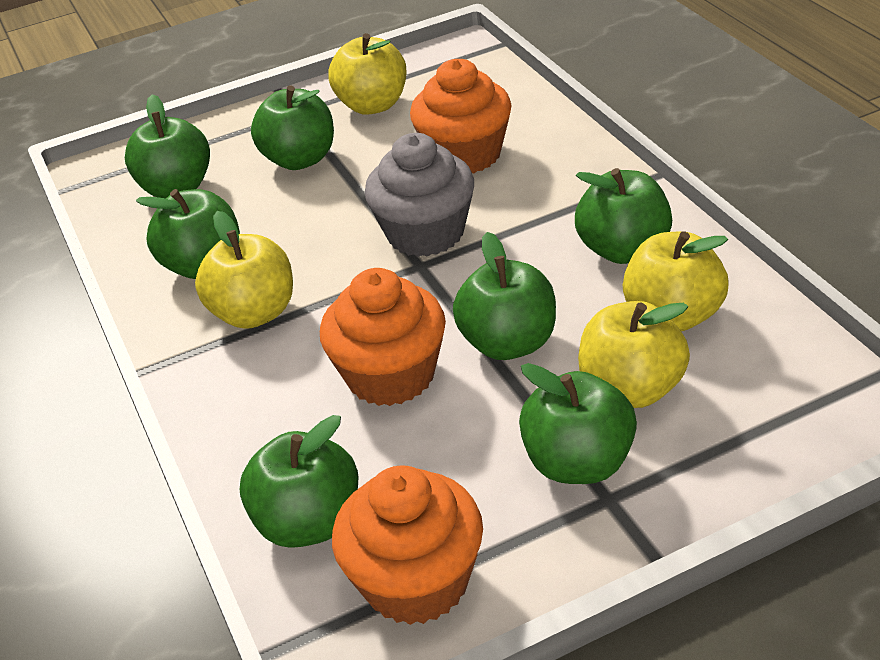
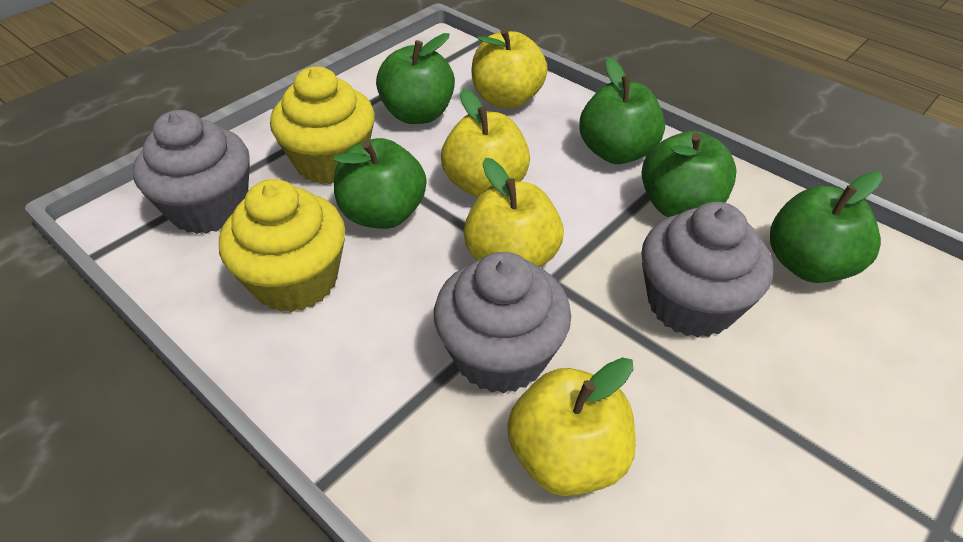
green apple: 7 -> 5
grey cupcake: 1 -> 3
orange cupcake: 3 -> 0
yellow cupcake: 0 -> 2

